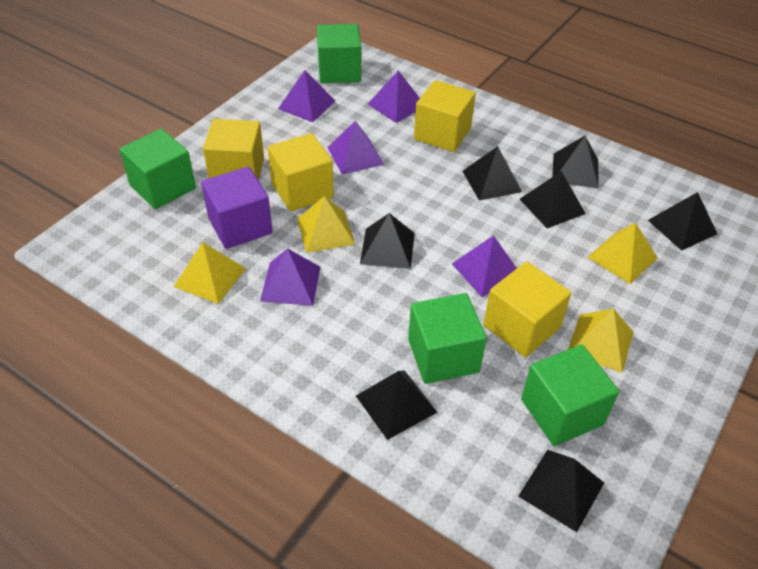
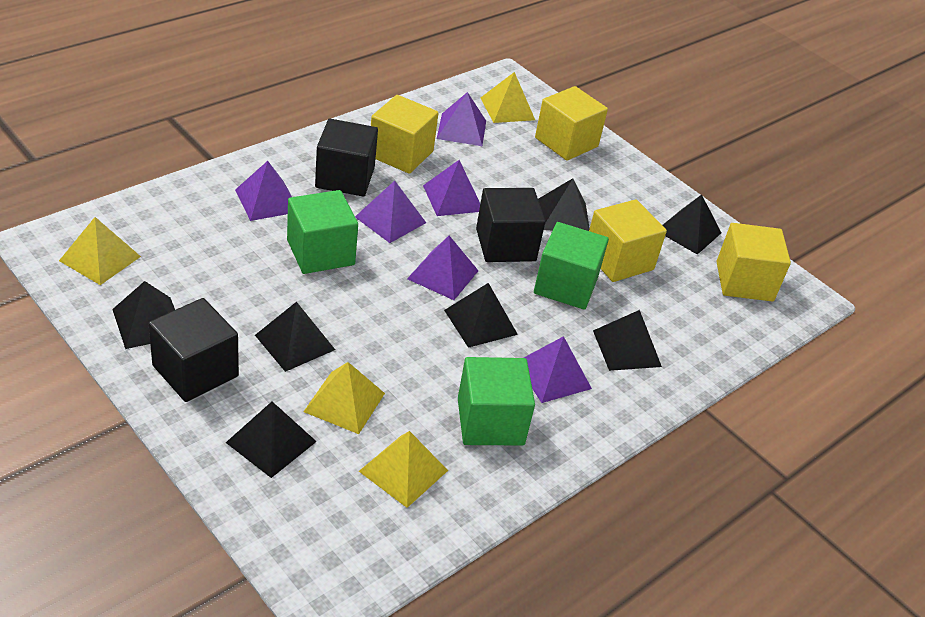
black cube: 0 -> 3
green cube: 4 -> 3
purple cube: 1 -> 0
purple pyramid: 5 -> 6

